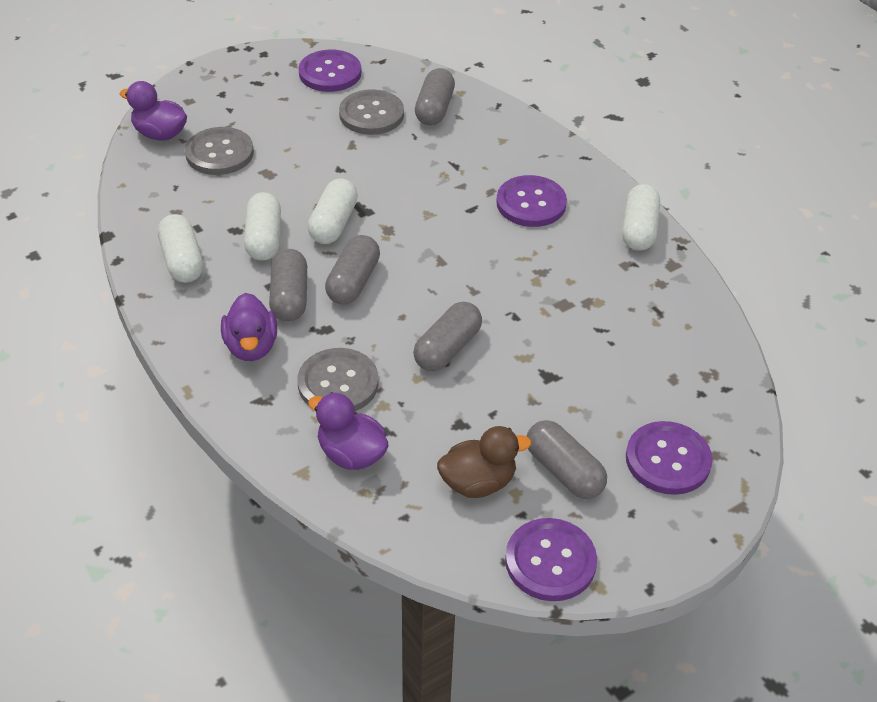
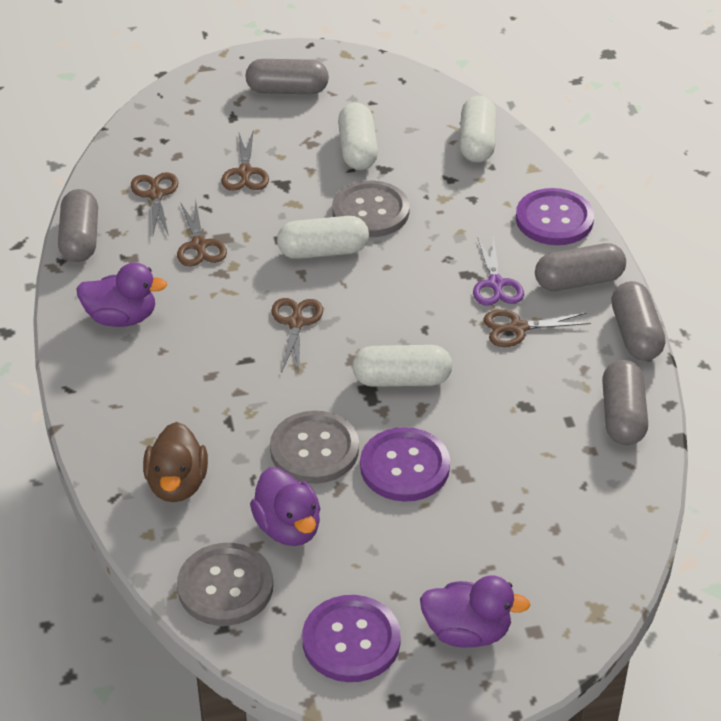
brown scissors: 0 -> 5
purple button: 4 -> 3
purple scissors: 0 -> 1

